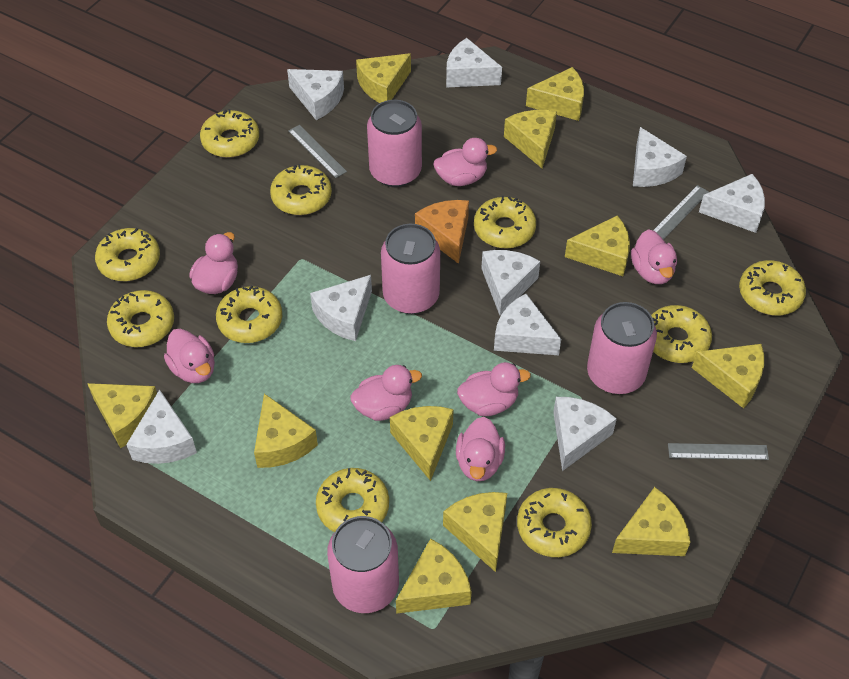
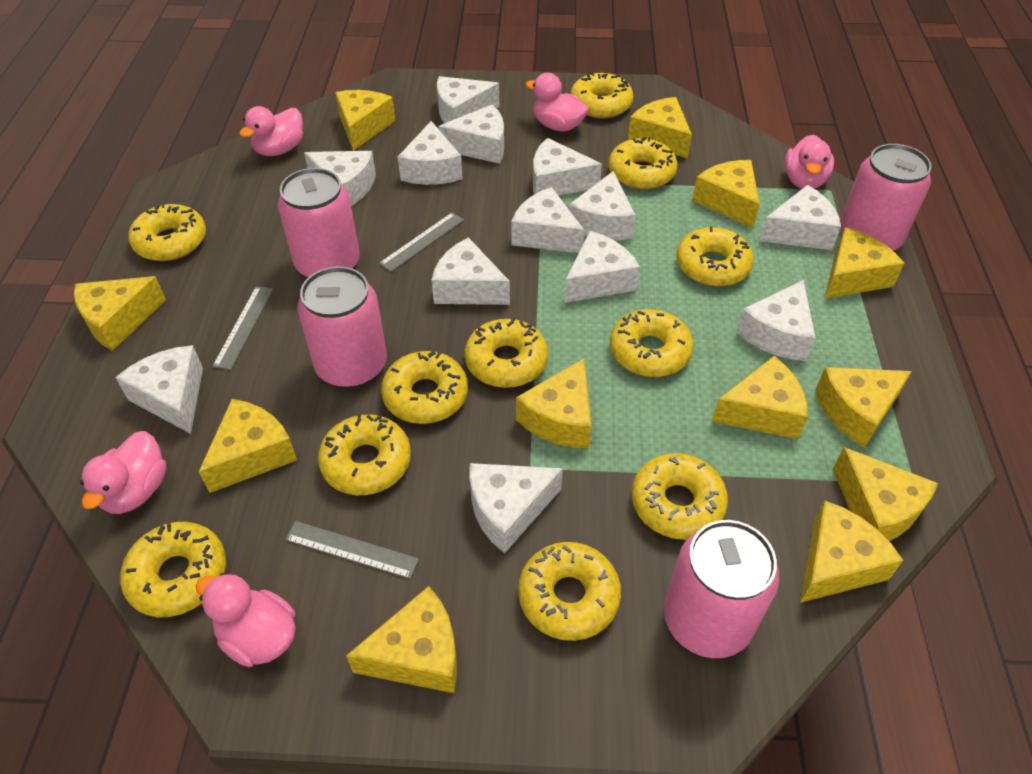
orange cheese: 1 -> 0
pink duck: 7 -> 5
white cheese: 9 -> 13
yellow cheese: 11 -> 12
yellow donut: 10 -> 11

